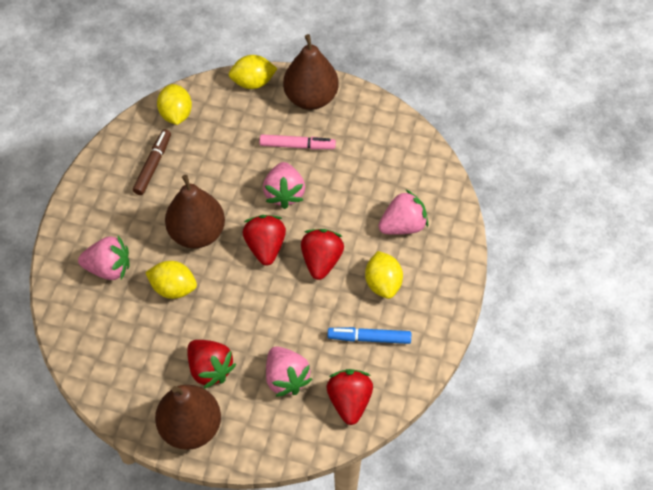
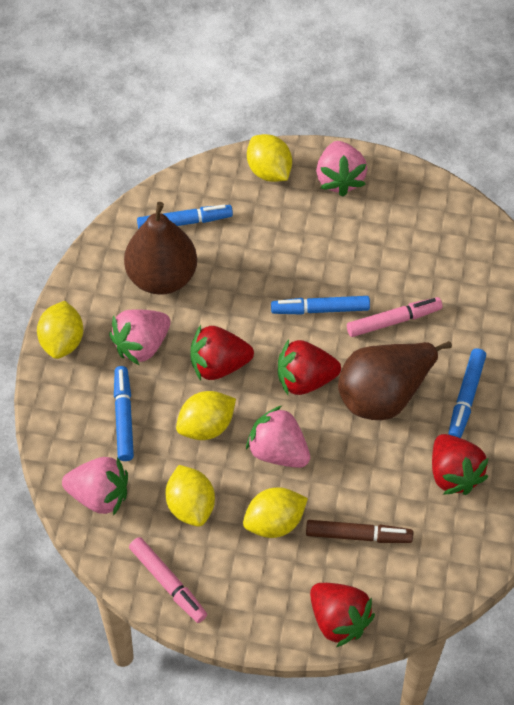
blue marker: 1 -> 4
brown pear: 3 -> 2
pink marker: 1 -> 2
yellow lemon: 4 -> 5

